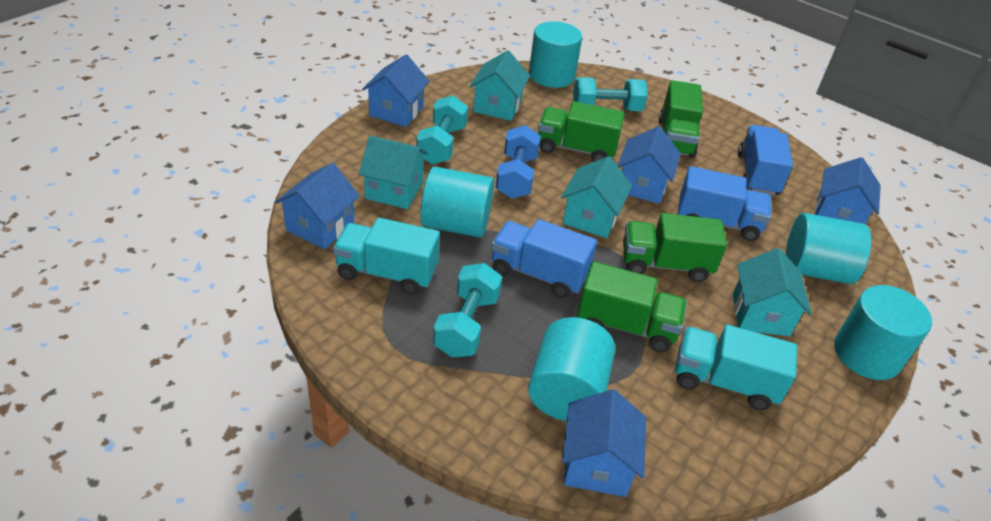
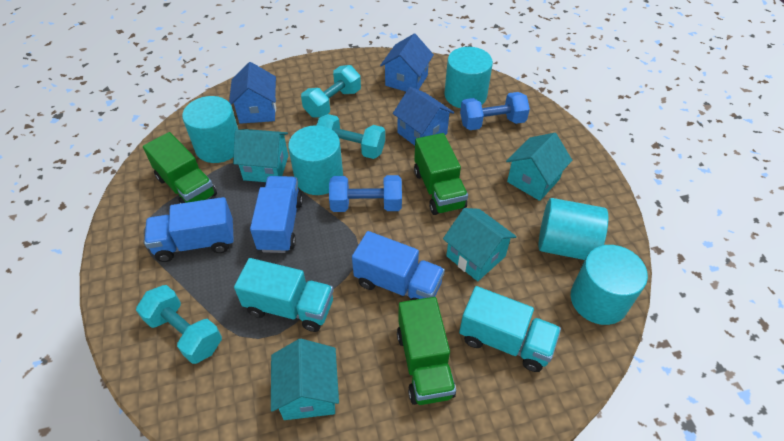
blue dumbbell: 1 -> 2
blue house: 5 -> 3
green truck: 4 -> 3

